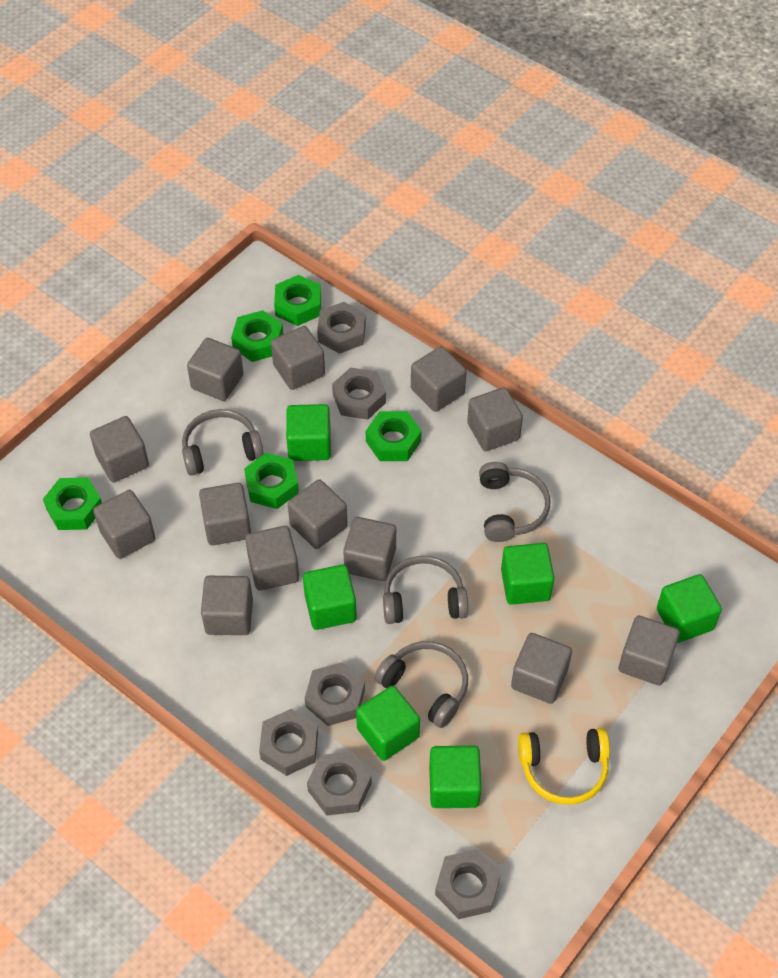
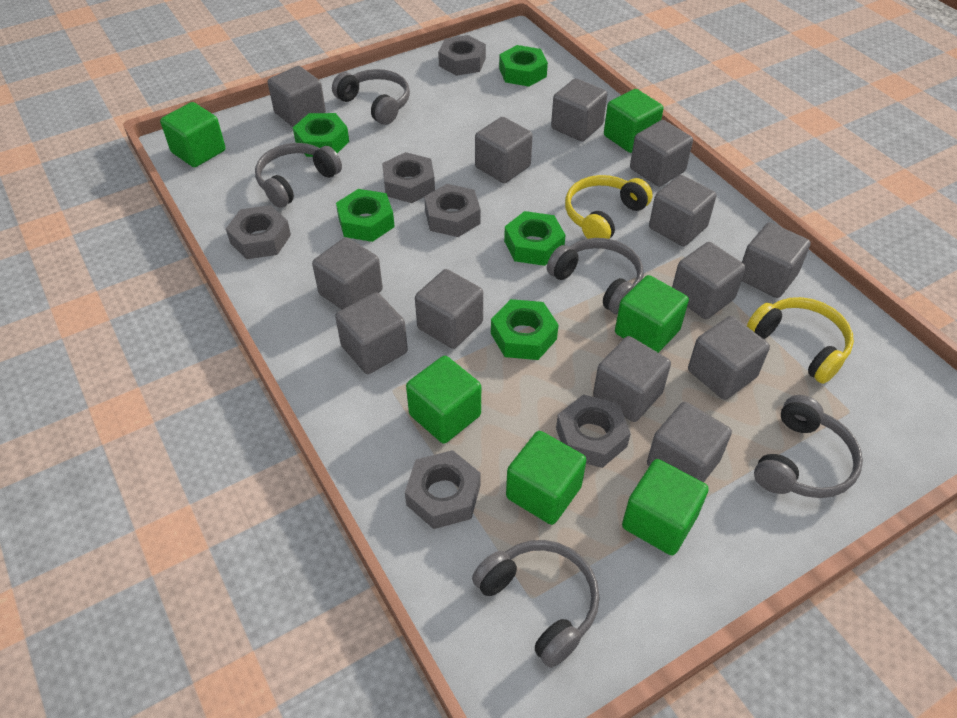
grey headphones: 4 -> 5
yellow headphones: 1 -> 2

